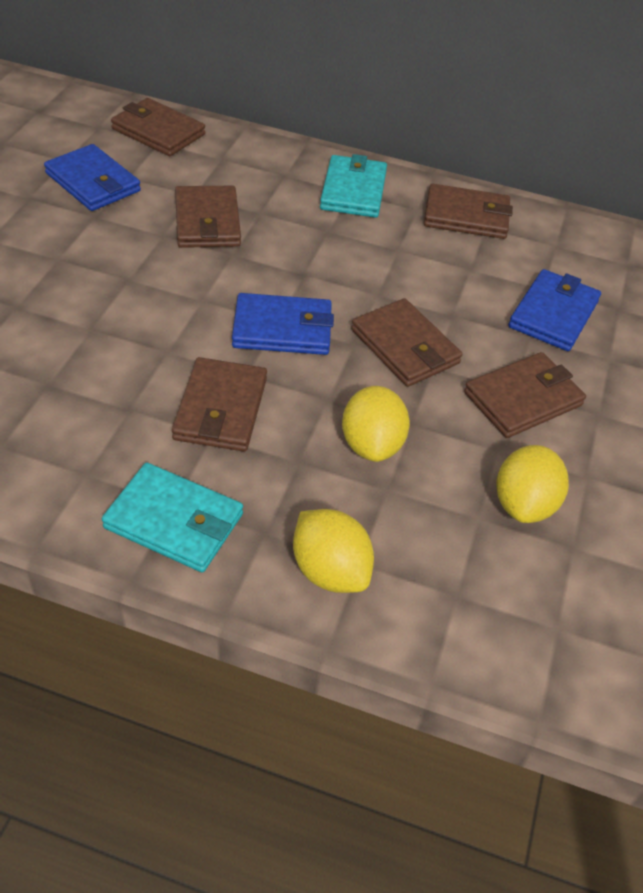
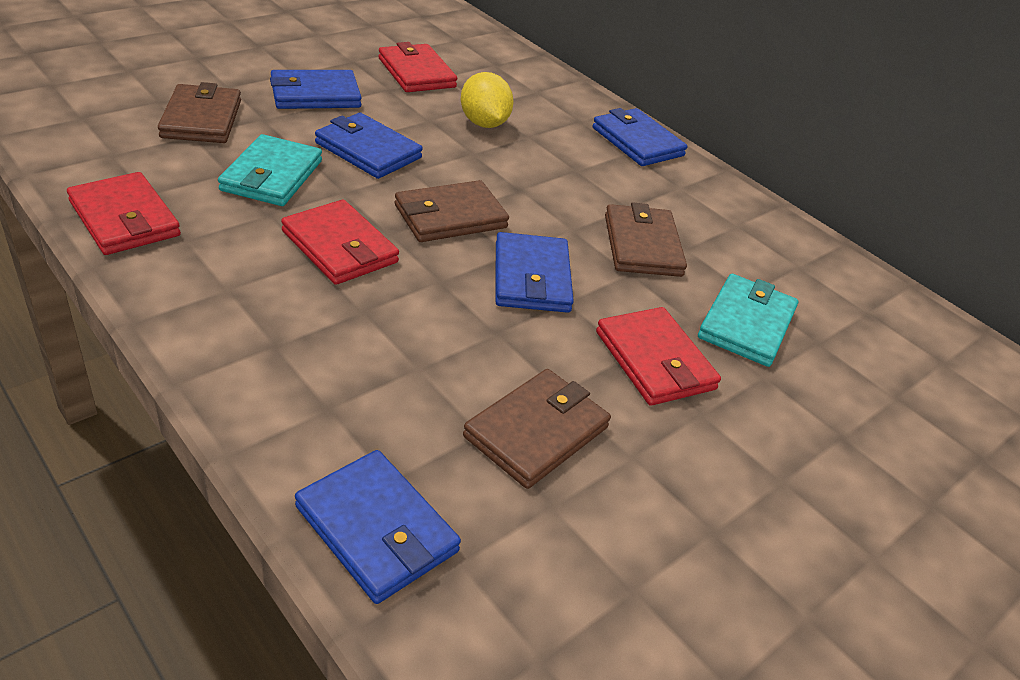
blue wallet: 3 -> 5
brown wallet: 6 -> 4
red wallet: 0 -> 4
yellow lemon: 3 -> 1

